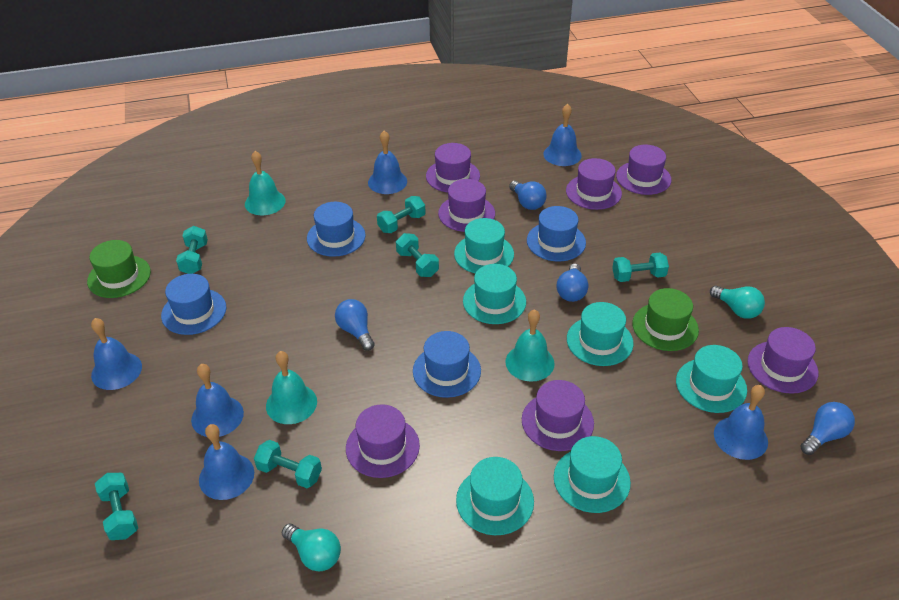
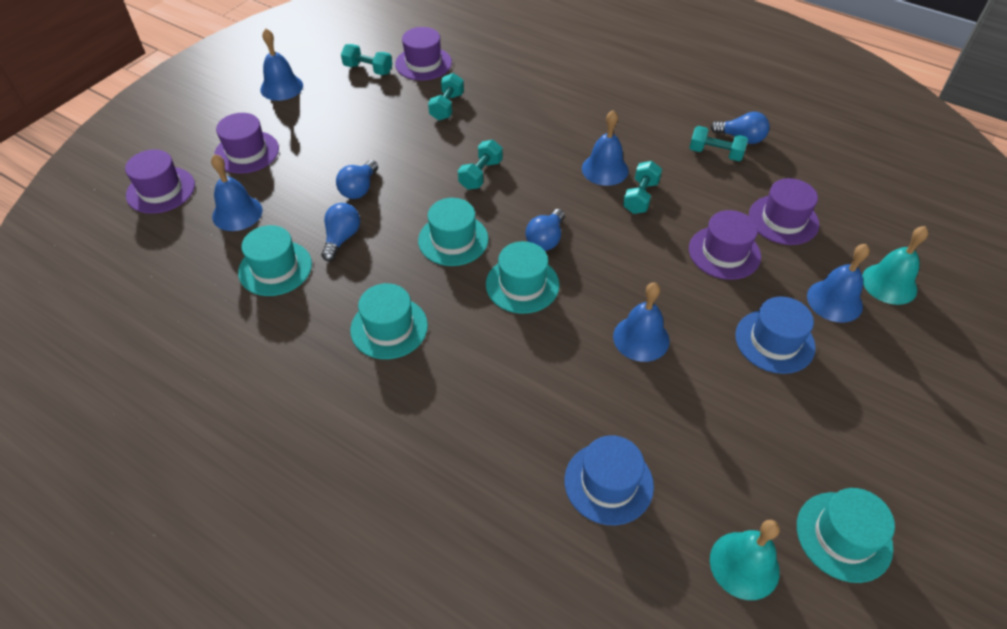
blue bell: 6 -> 5
blue hat: 4 -> 2
green hat: 2 -> 0
purple hat: 7 -> 5
turquoise bell: 3 -> 2
turquoise dumbbell: 6 -> 5
turquoise hat: 6 -> 5
turquoise light bulb: 2 -> 0

